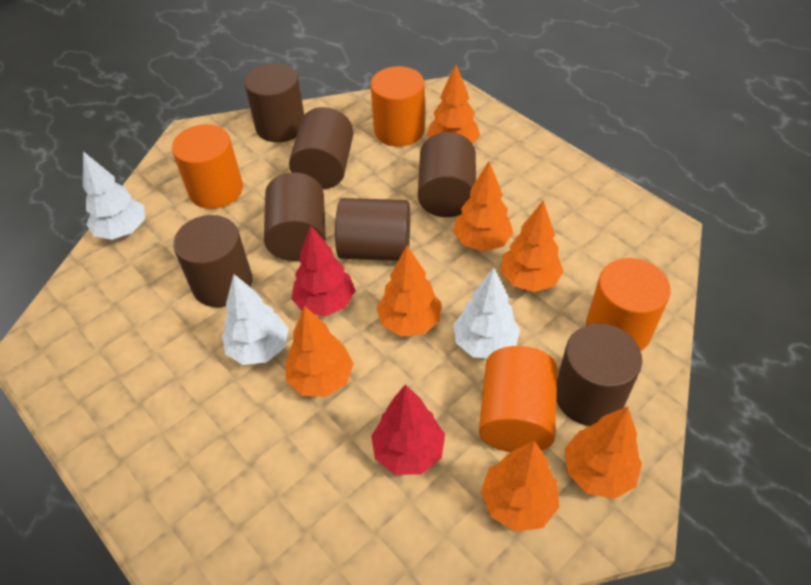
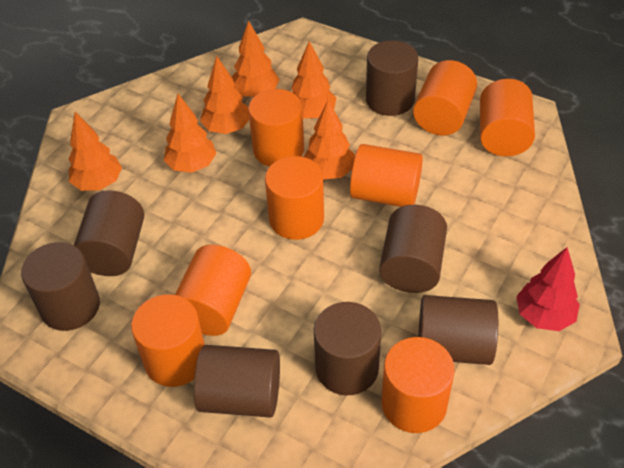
orange cylinder: 4 -> 8
orange tree: 7 -> 6
red tree: 2 -> 1
white tree: 3 -> 0

